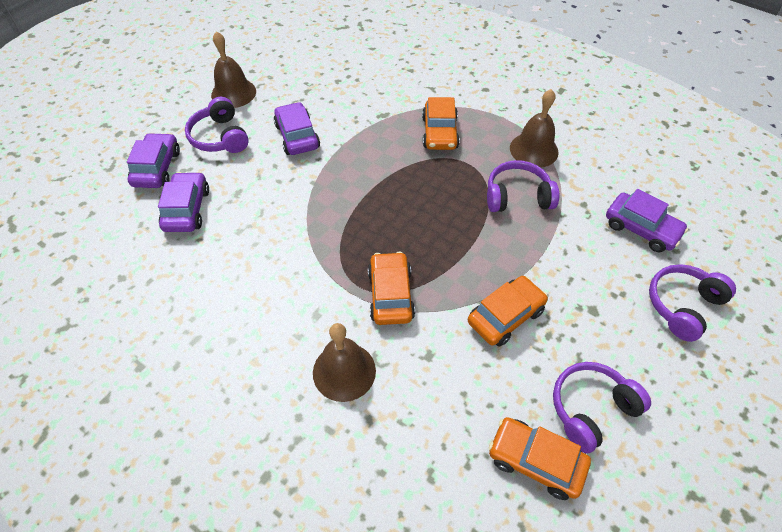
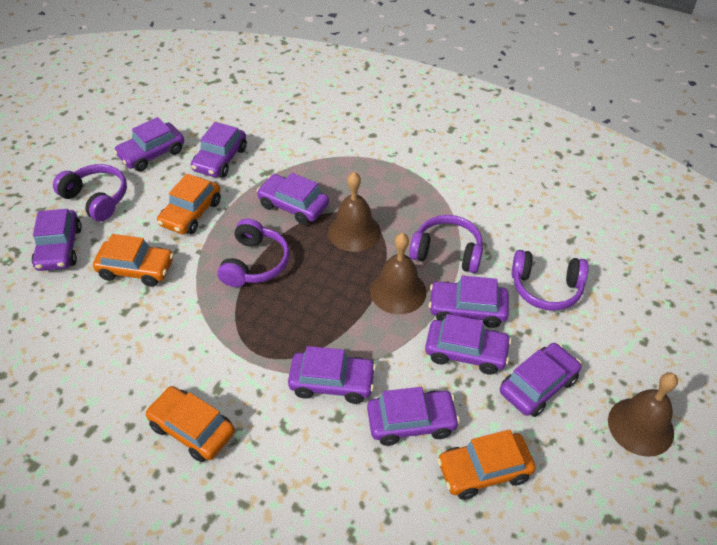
purple car: 4 -> 9

